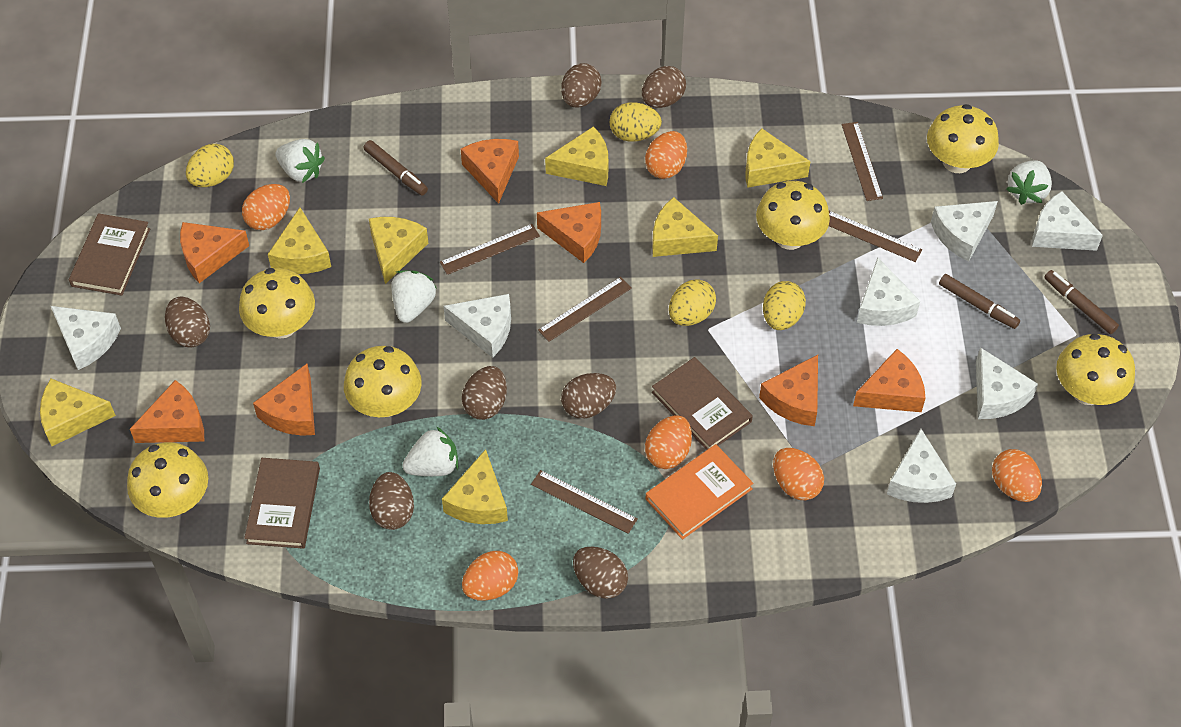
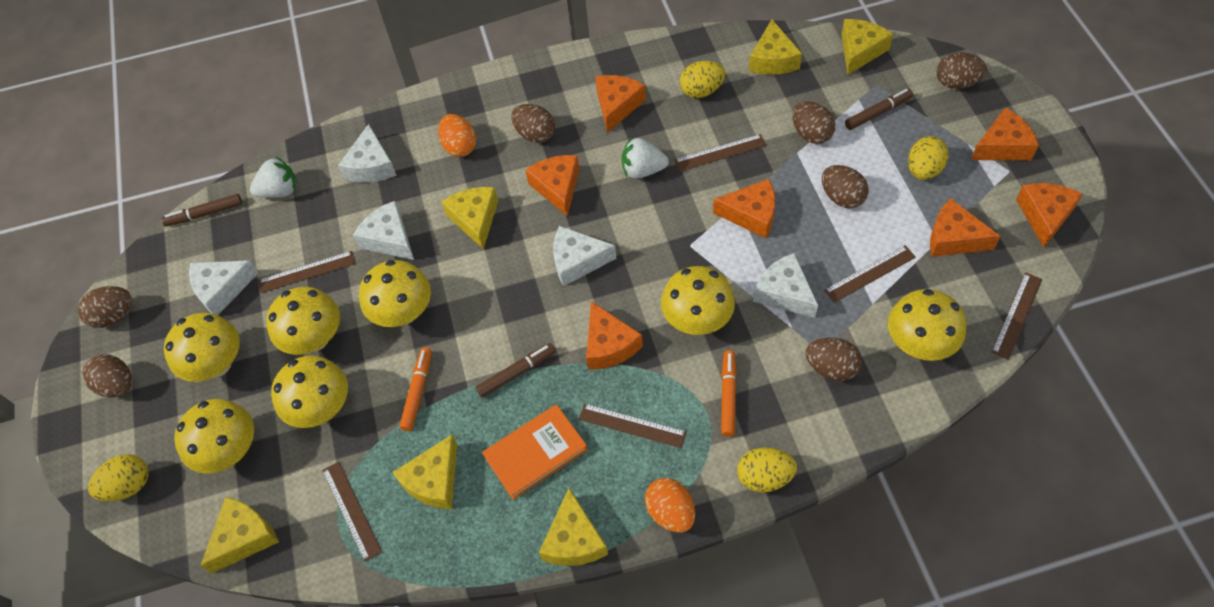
brown book: 3 -> 0
brown ruler: 5 -> 6
orange egg: 6 -> 2
orange marker: 0 -> 2
white cheese: 7 -> 5
white strawberry: 4 -> 2
yellow cheese: 7 -> 6
yellow mushroom: 6 -> 7

